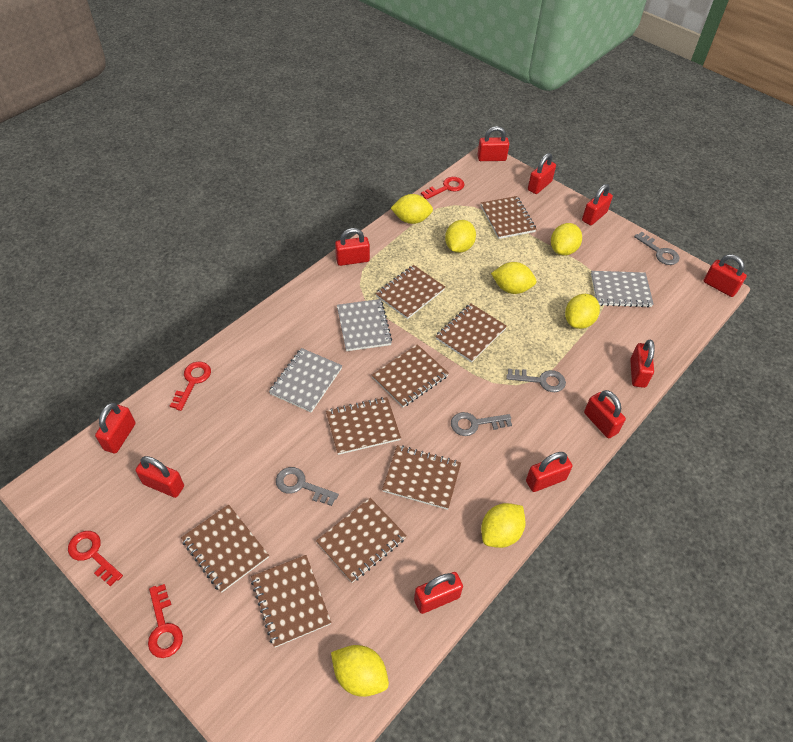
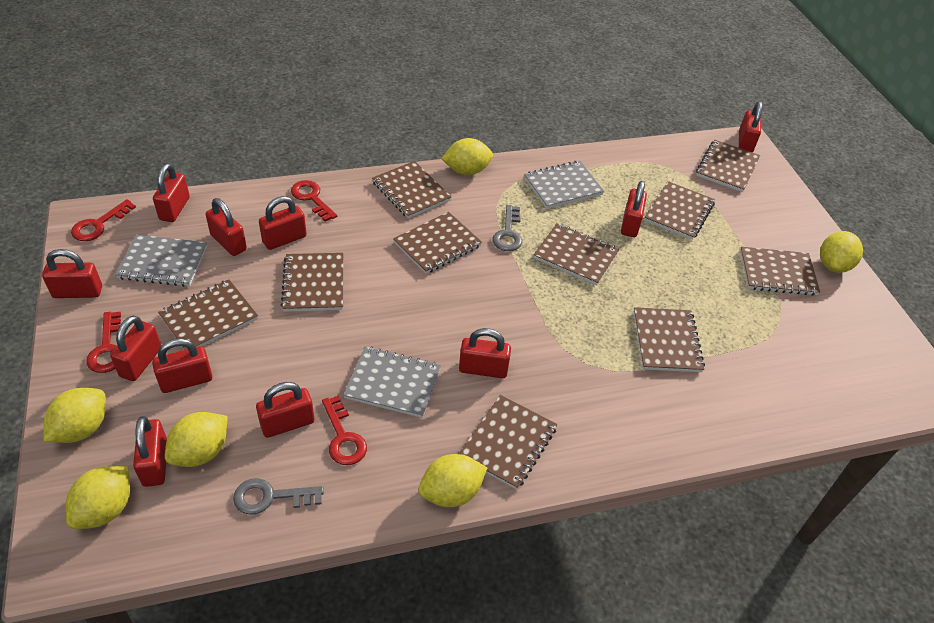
brown notebook: 9 -> 10
grey key: 4 -> 2
yellow lemon: 7 -> 6

